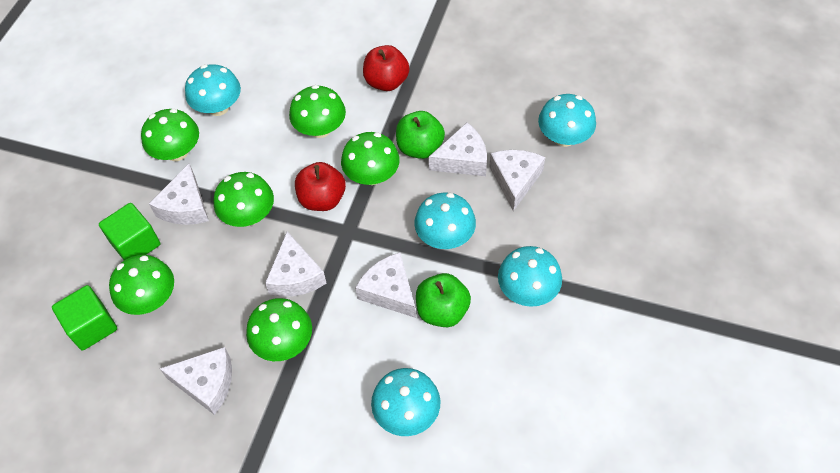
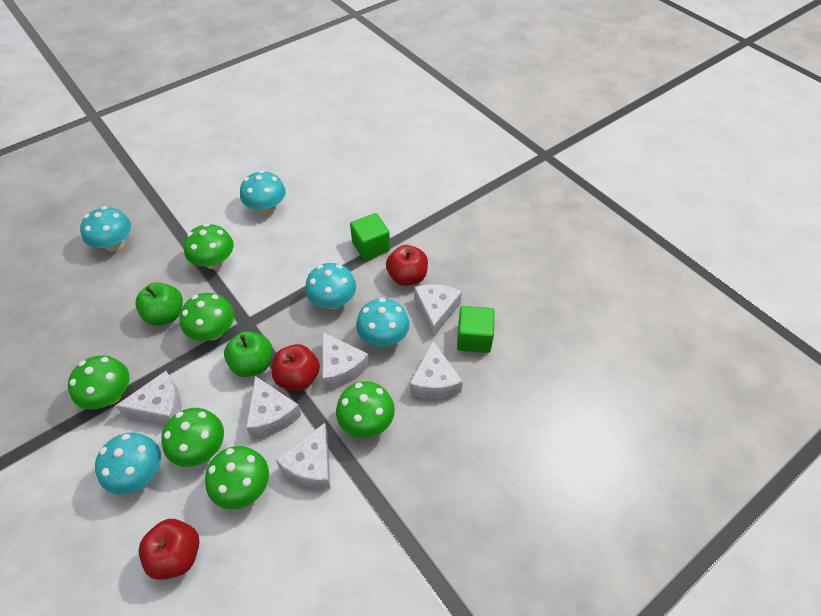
red apple: 2 -> 3

